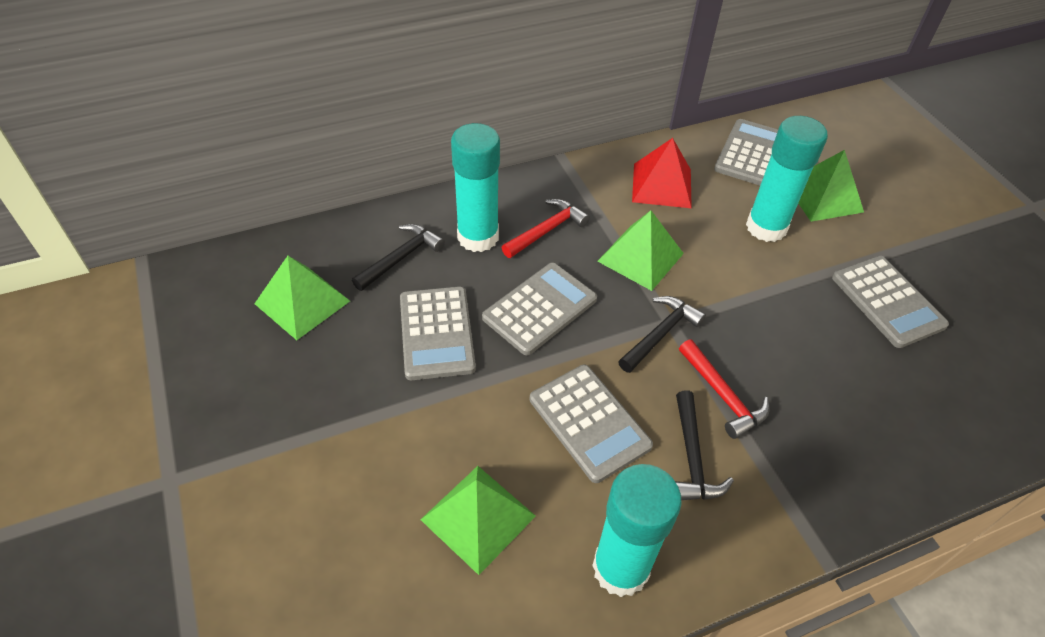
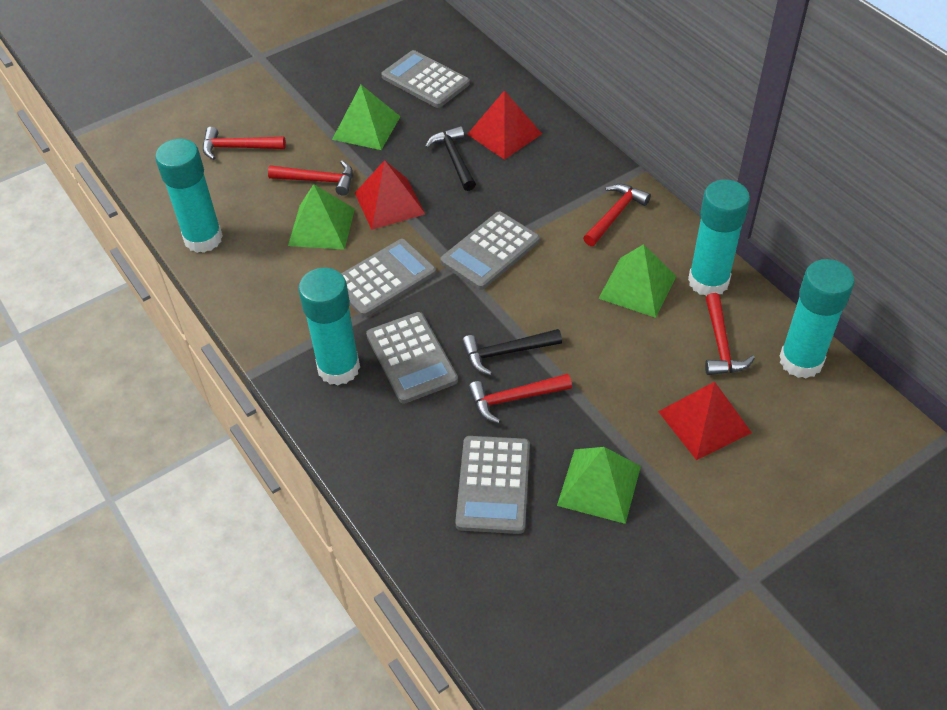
black hammer: 3 -> 2
red hammer: 2 -> 5
red pyramid: 1 -> 3
turquoise glue stick: 3 -> 4

